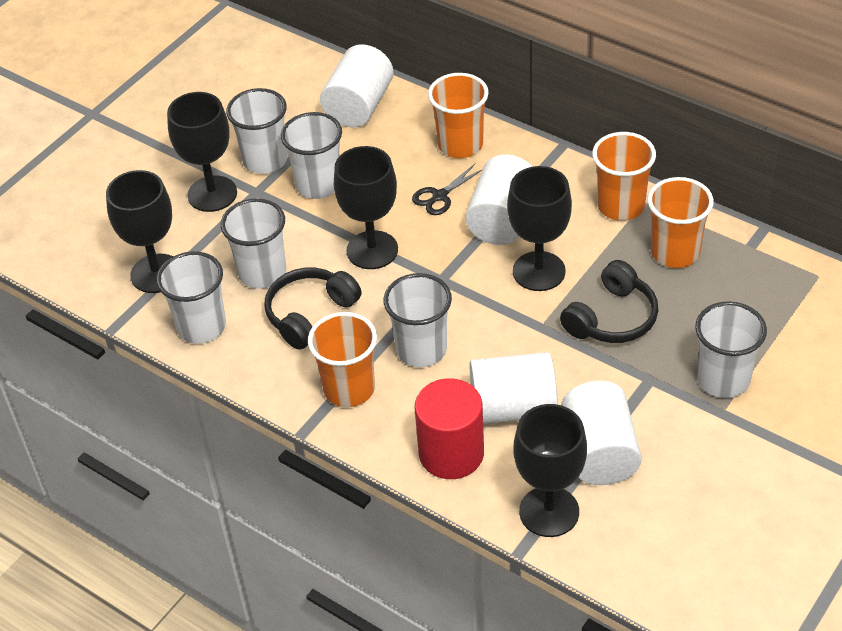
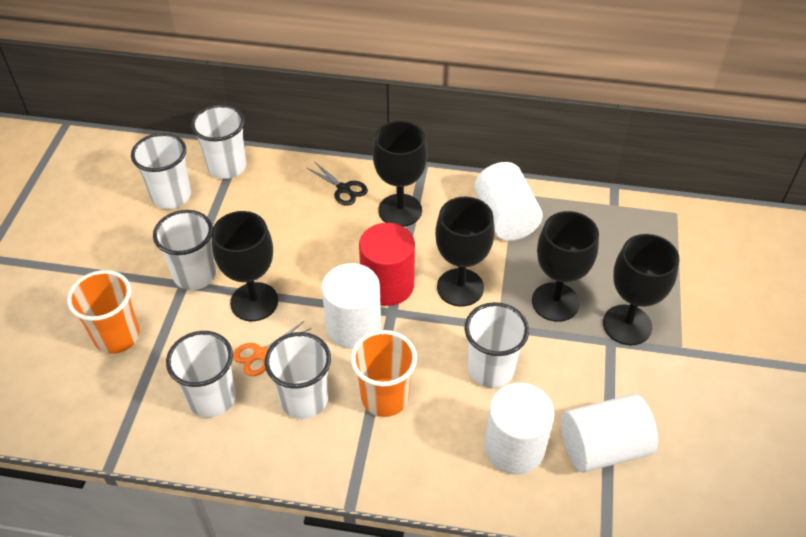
black headphones: 2 -> 0
orange cup: 4 -> 2
orange scissors: 0 -> 1

